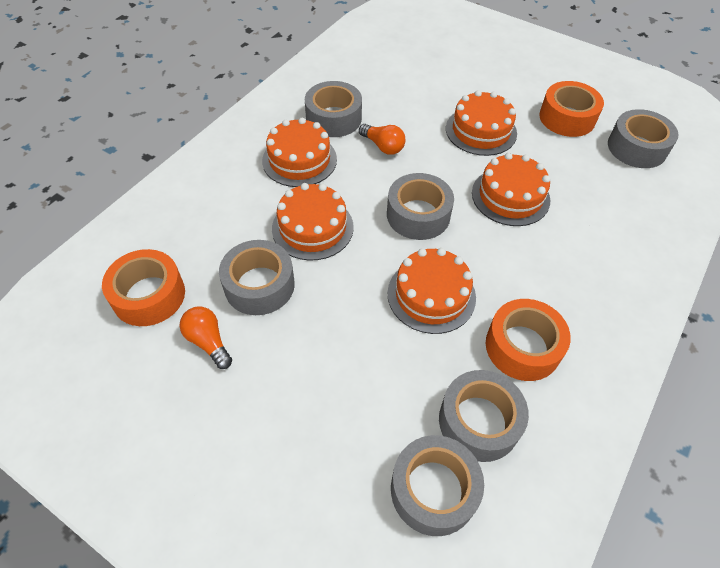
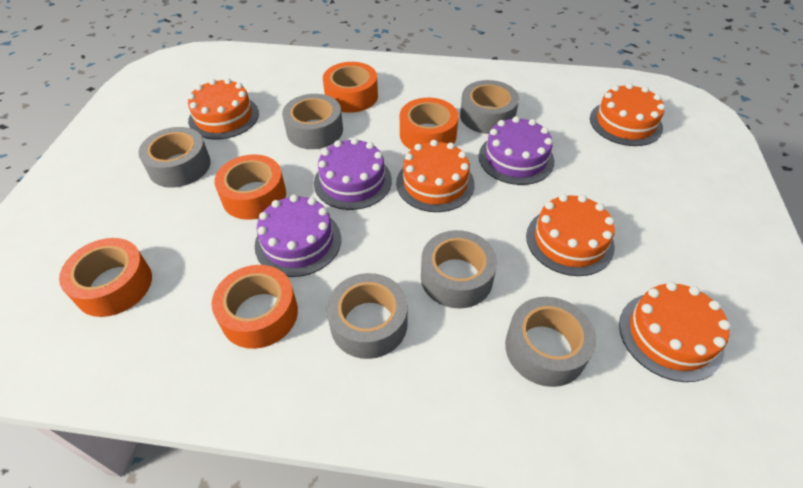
orange light bulb: 2 -> 0
orange tape: 3 -> 5
purple cake: 0 -> 3

